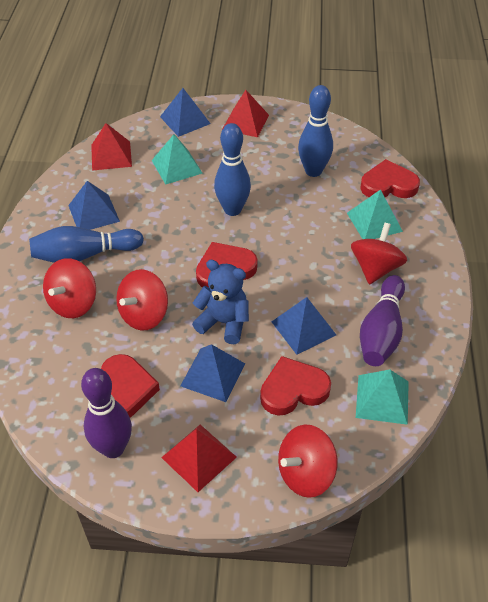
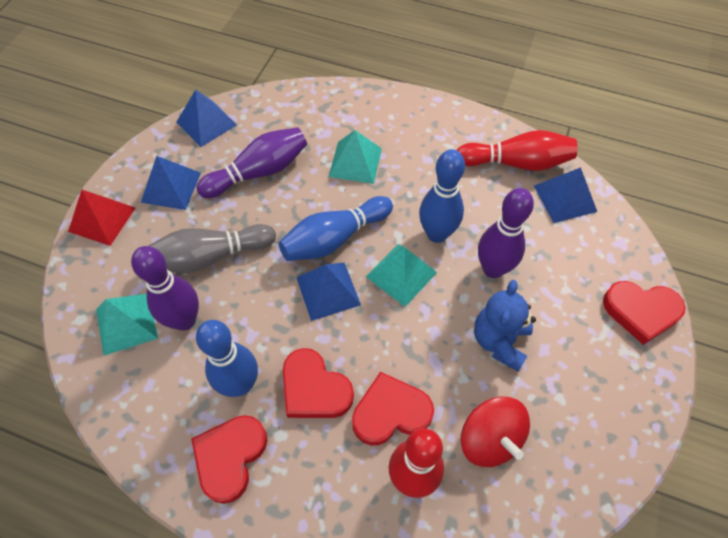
grey bowling pin: 0 -> 1
purple bowling pin: 2 -> 3
red bowling pin: 0 -> 2
red pyramid: 3 -> 1
red spinning top: 4 -> 1

